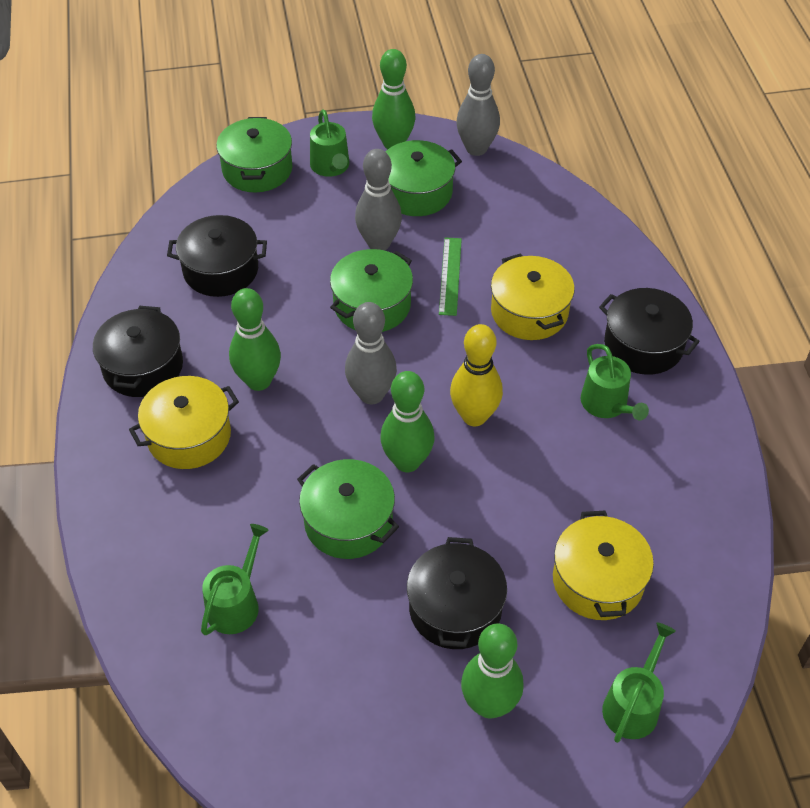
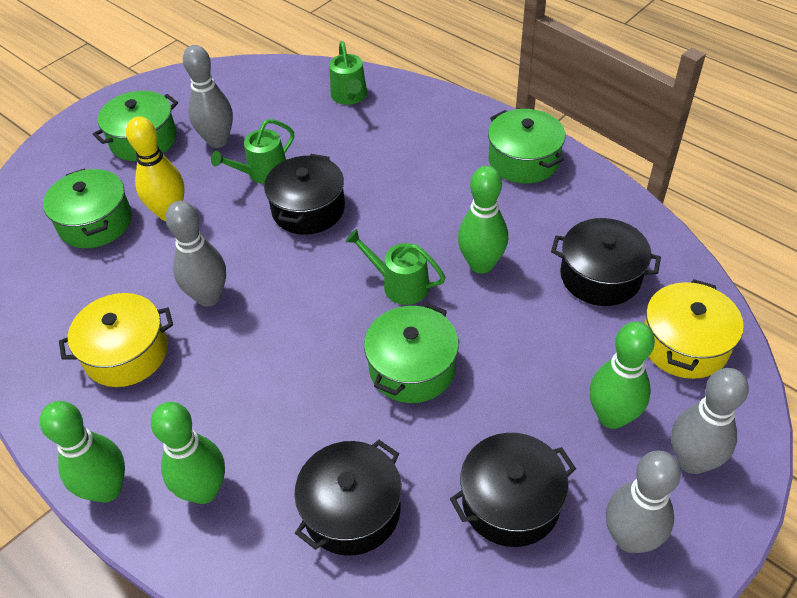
green ruler: 1 -> 0
green watering can: 4 -> 3
grey bowling pin: 3 -> 4
yellow pot: 3 -> 2

